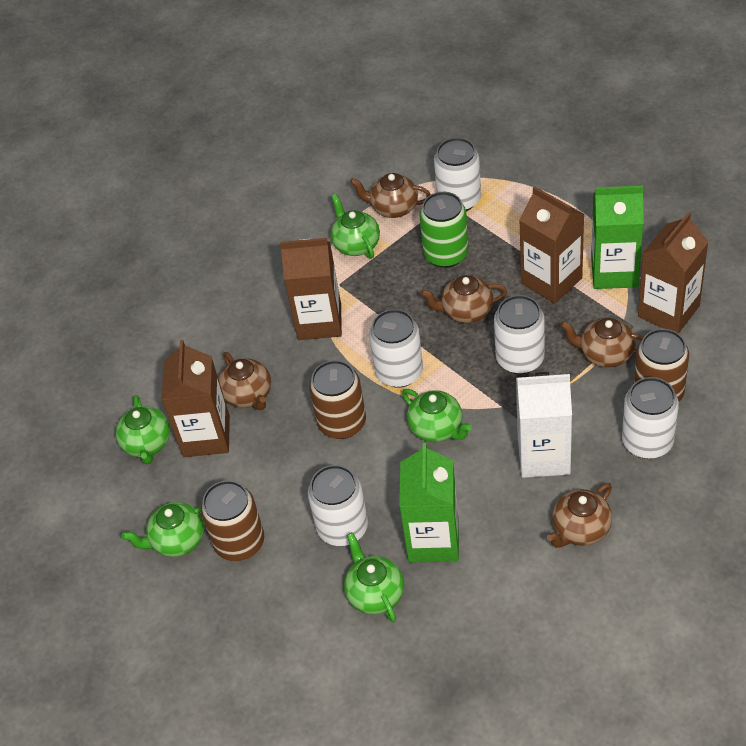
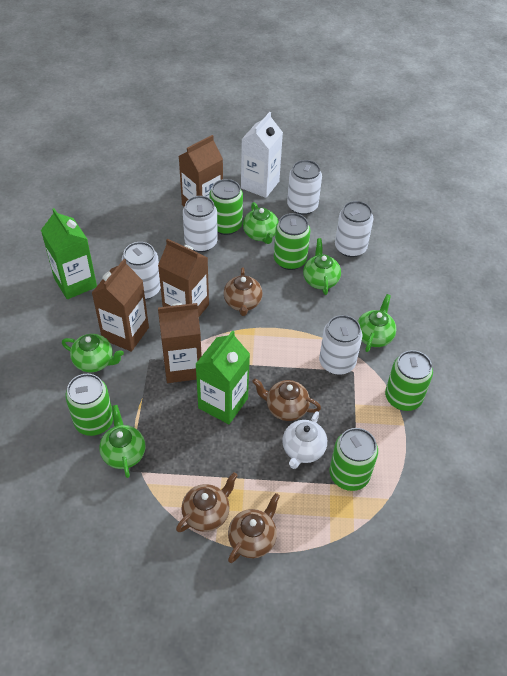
brown can: 3 -> 0
brown teapot: 5 -> 4
green can: 1 -> 5
white teapot: 0 -> 1

